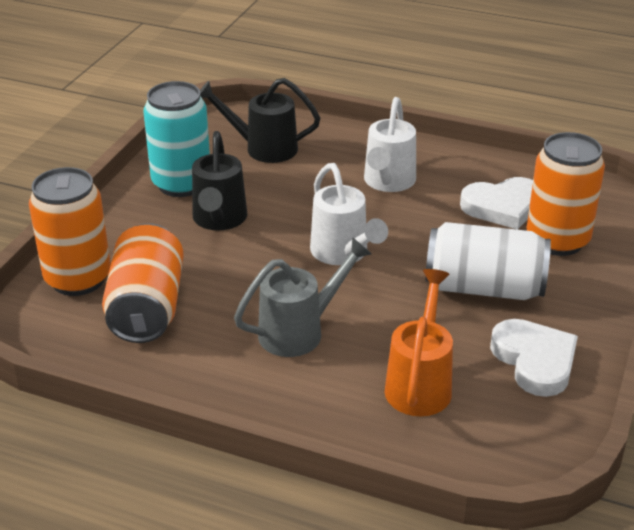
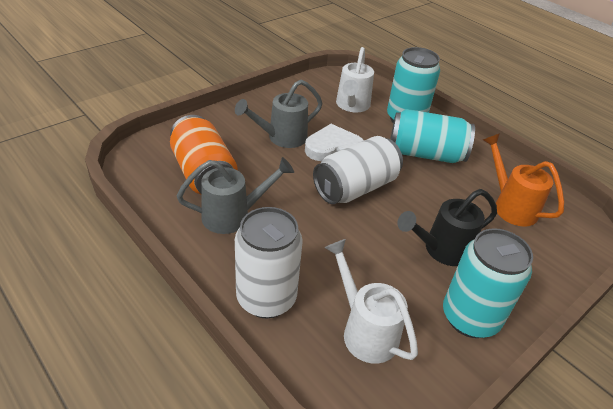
black watering can: 2 -> 1
grey watering can: 1 -> 2
orange can: 3 -> 1
turquoise can: 1 -> 3
white can: 1 -> 2
white heart: 2 -> 1

